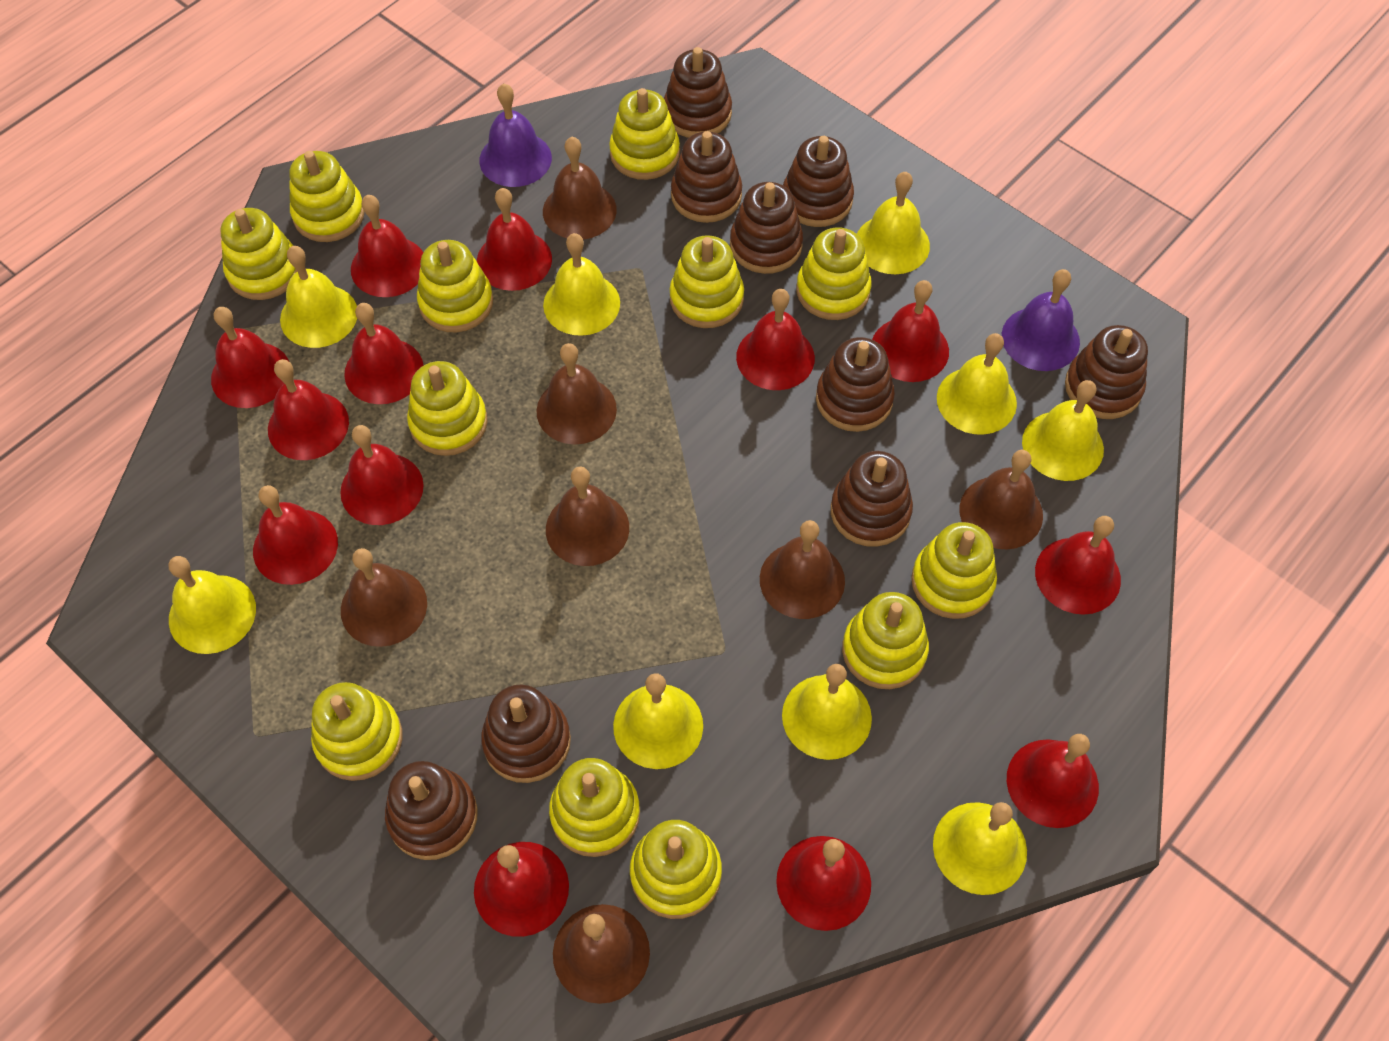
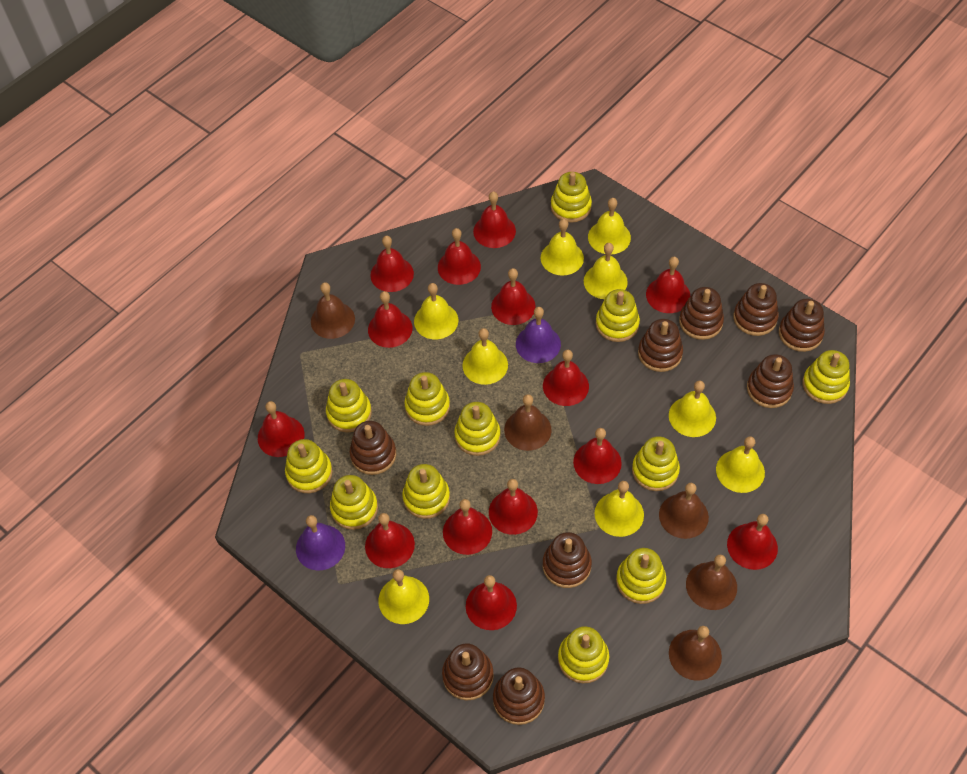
brown bell: 7 -> 5
red bell: 13 -> 14

